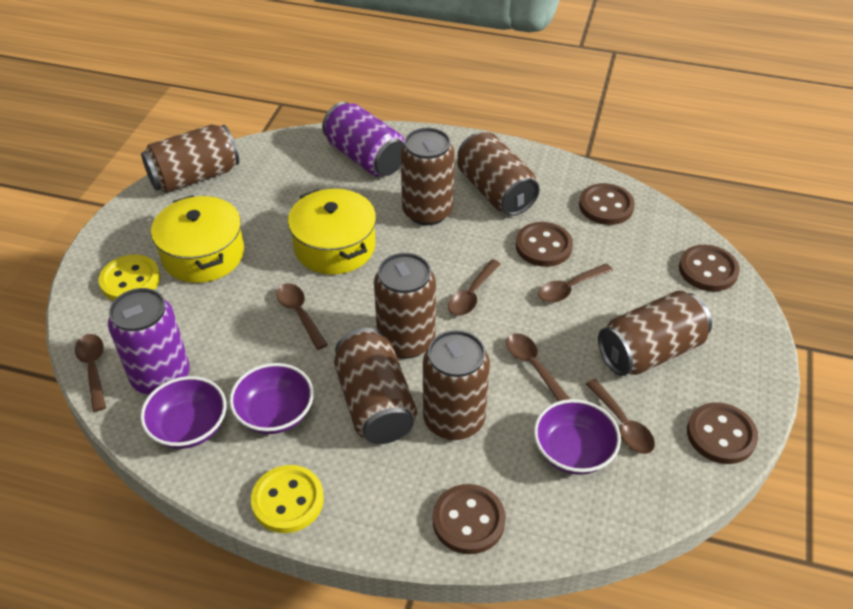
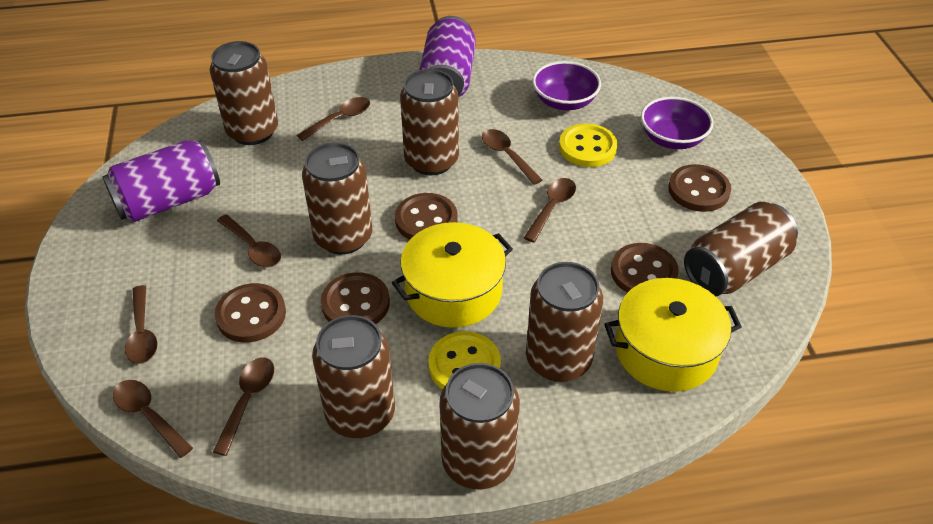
brown spoon: 6 -> 7
purple bowl: 3 -> 2

